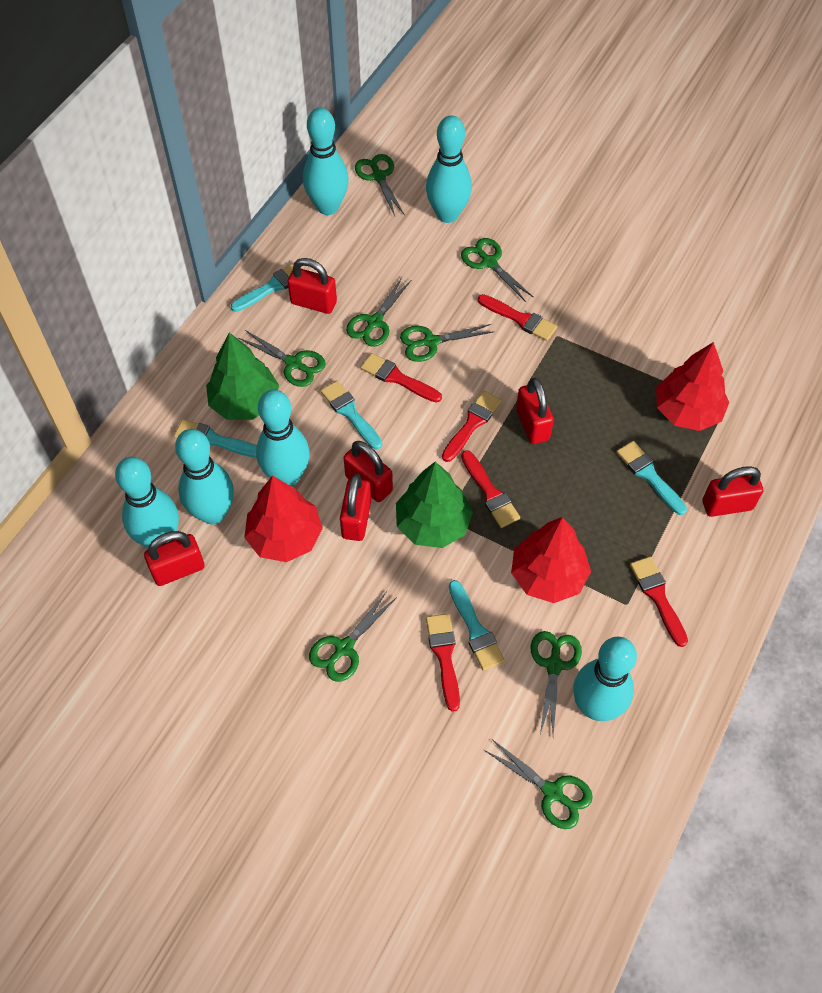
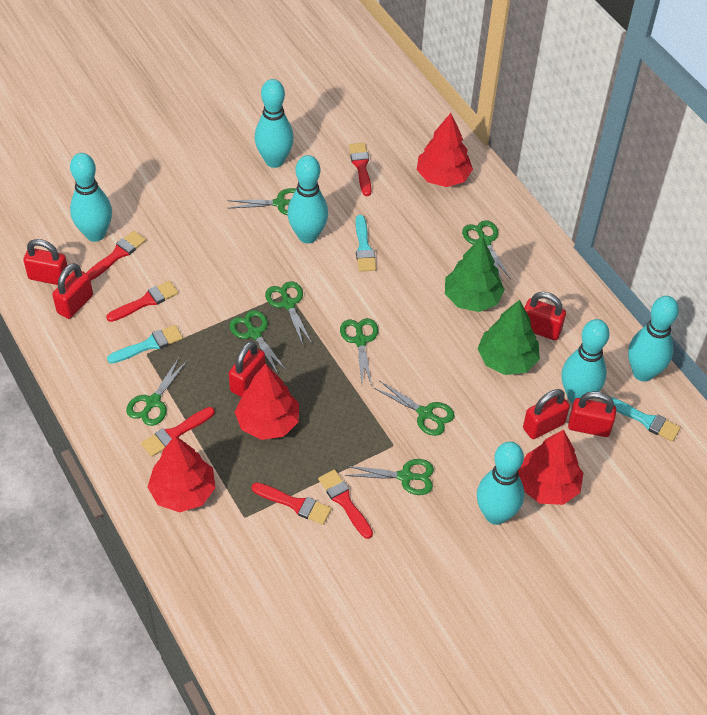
red tree: 3 -> 4
turquoise brush: 5 -> 3

